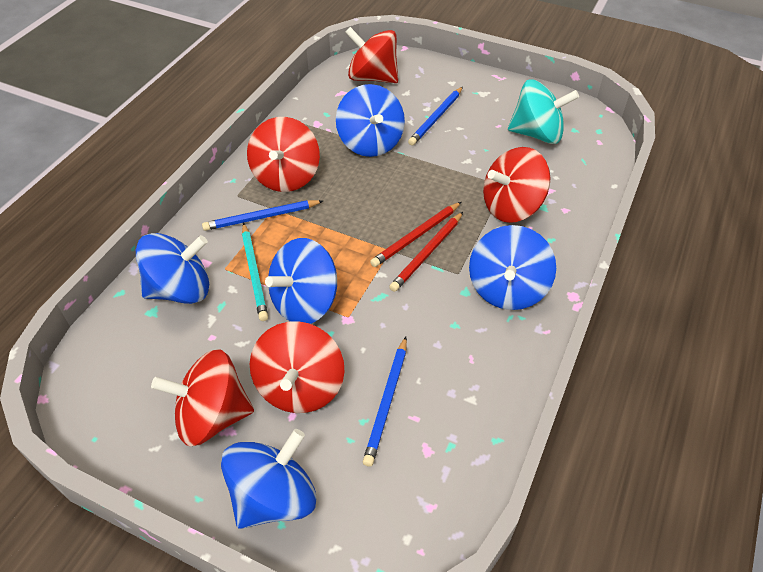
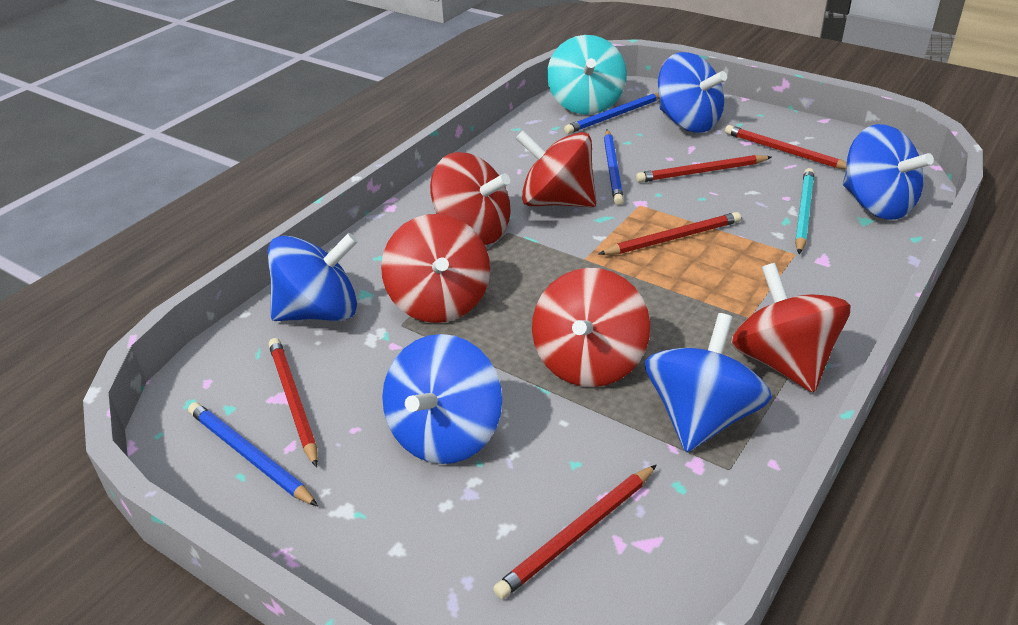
red pencil: 2 -> 5

